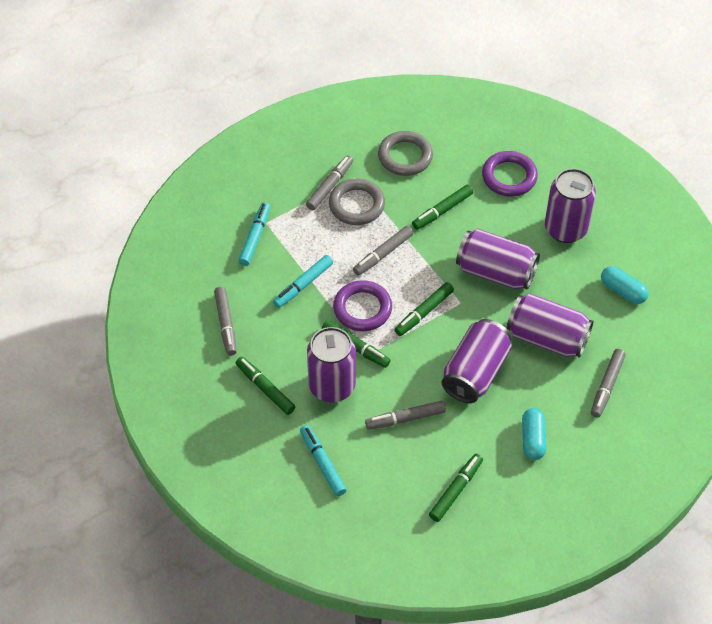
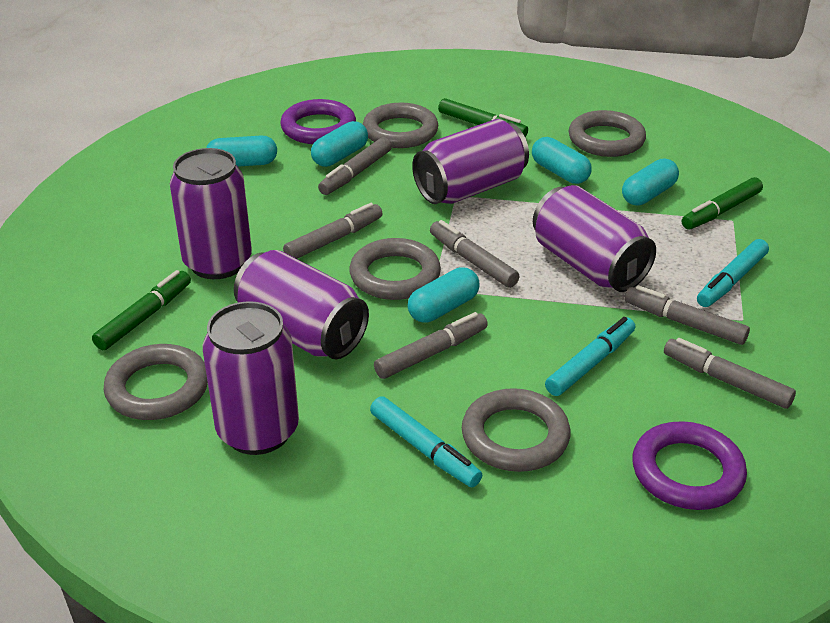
green marker: 5 -> 3
grey marker: 5 -> 6
grey ring: 2 -> 5
turquoise capsule: 2 -> 5

